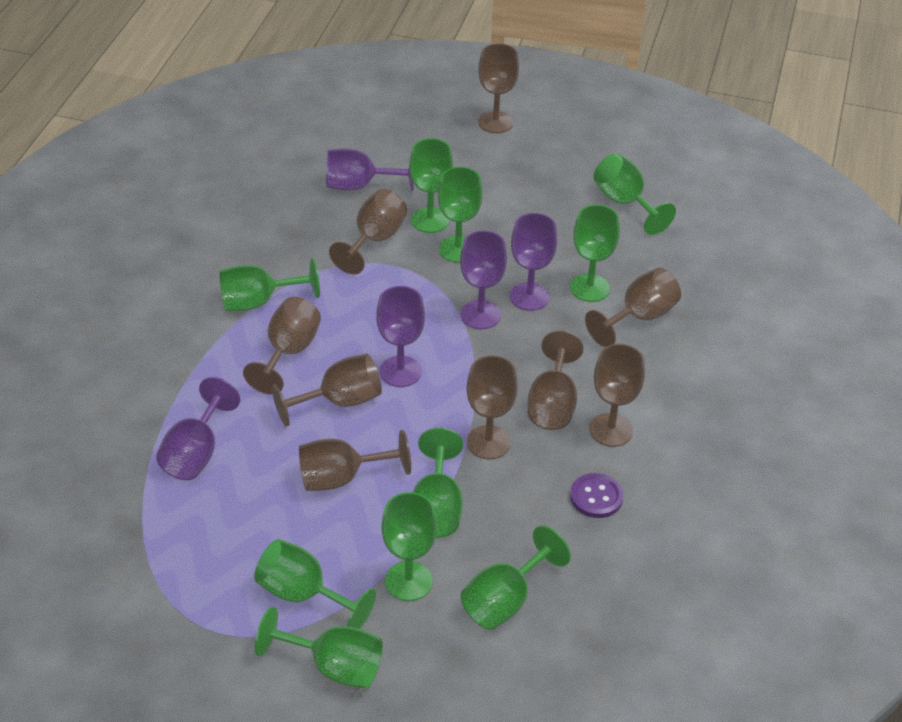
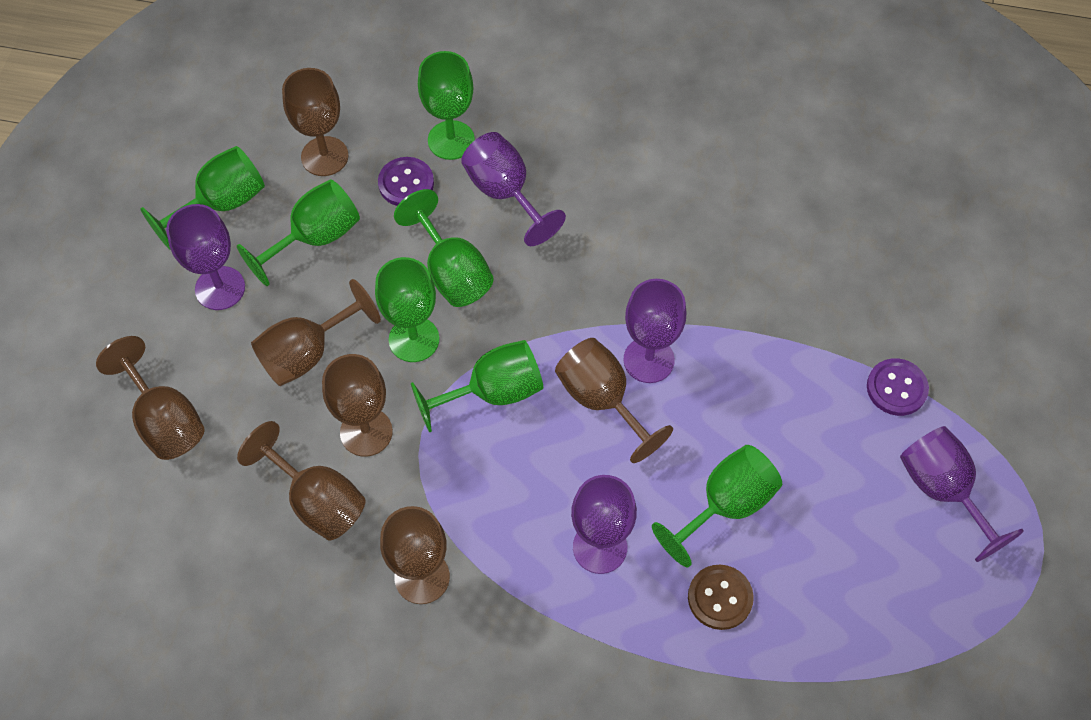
brown button: 0 -> 1
brown goblet: 9 -> 7
green goblet: 10 -> 7
purple button: 1 -> 2

